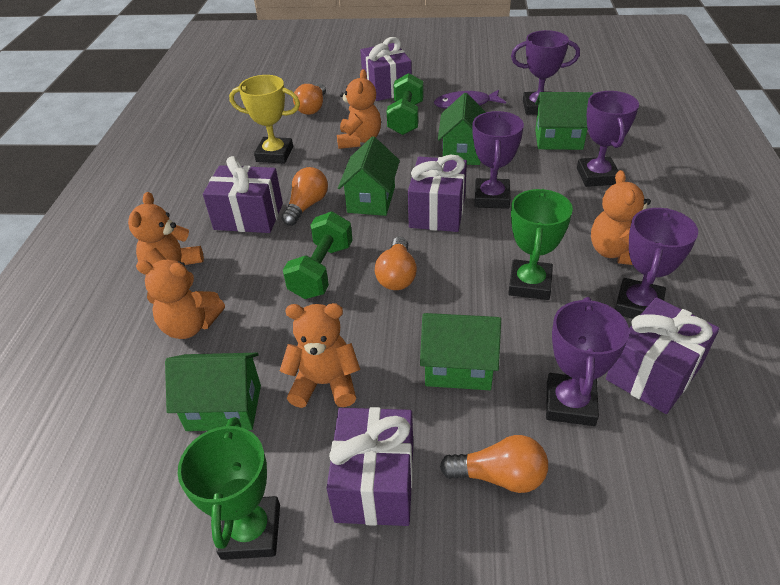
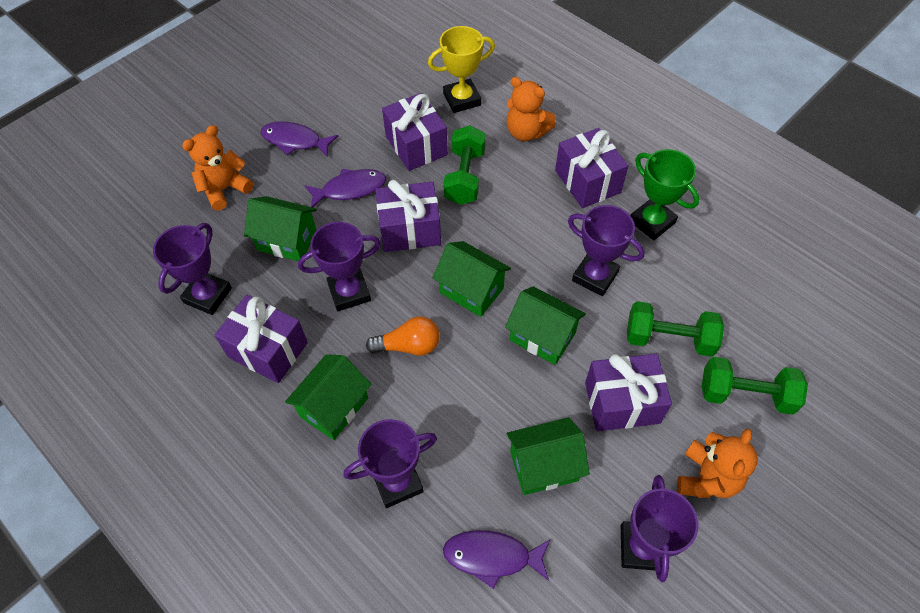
green dumbbell: 2 -> 3
green trophy: 2 -> 1
orange light bulb: 4 -> 1
orange teddy bear: 5 -> 3
purple fish: 1 -> 3

